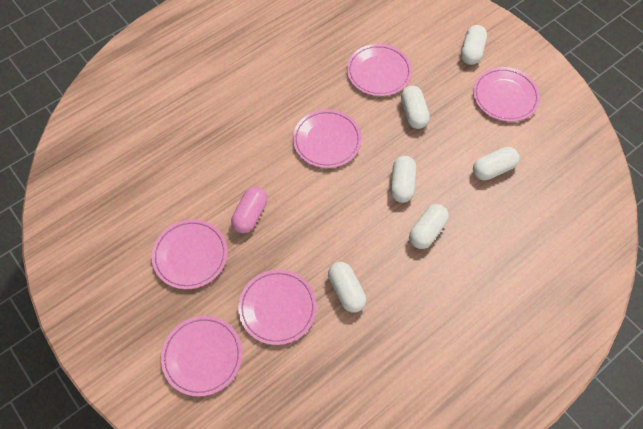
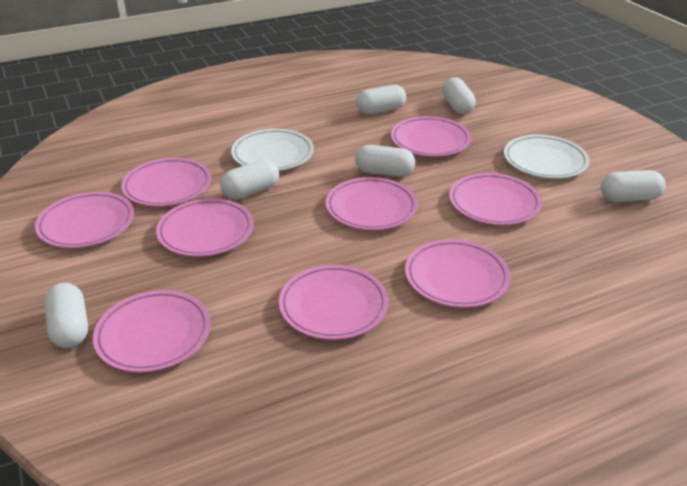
pink capsule: 1 -> 0
pink plate: 6 -> 9
white plate: 0 -> 2

